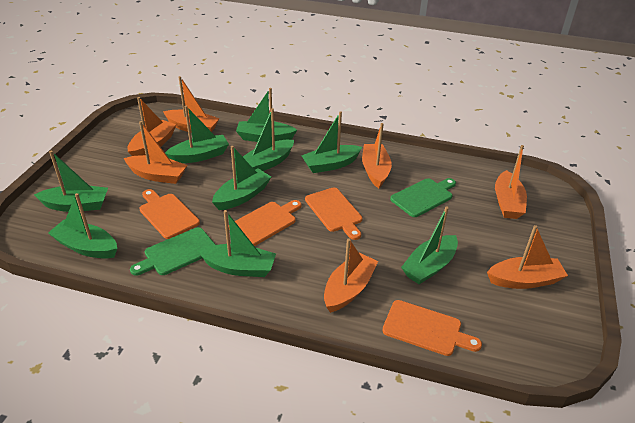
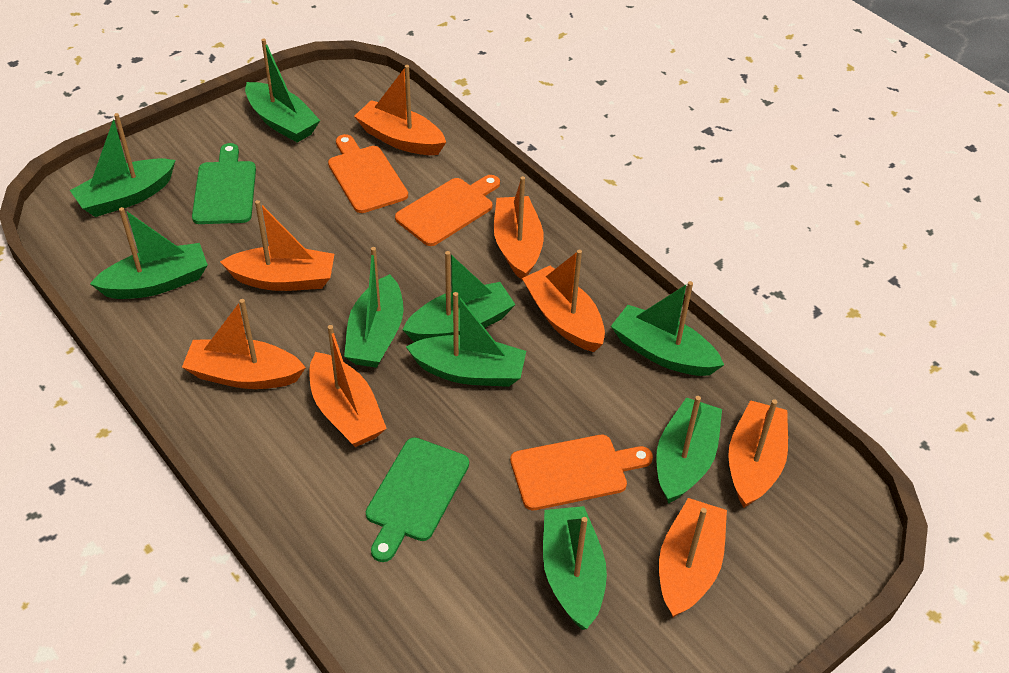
orange boat: 7 -> 8
orange cutting board: 4 -> 3

